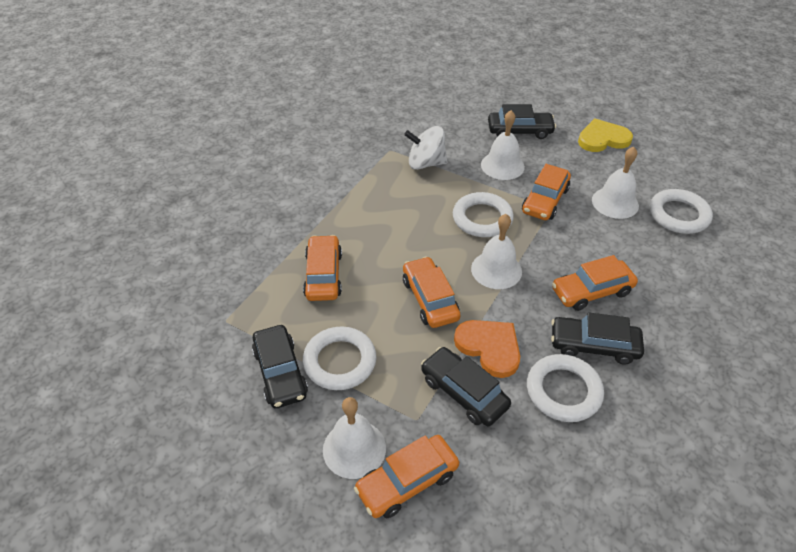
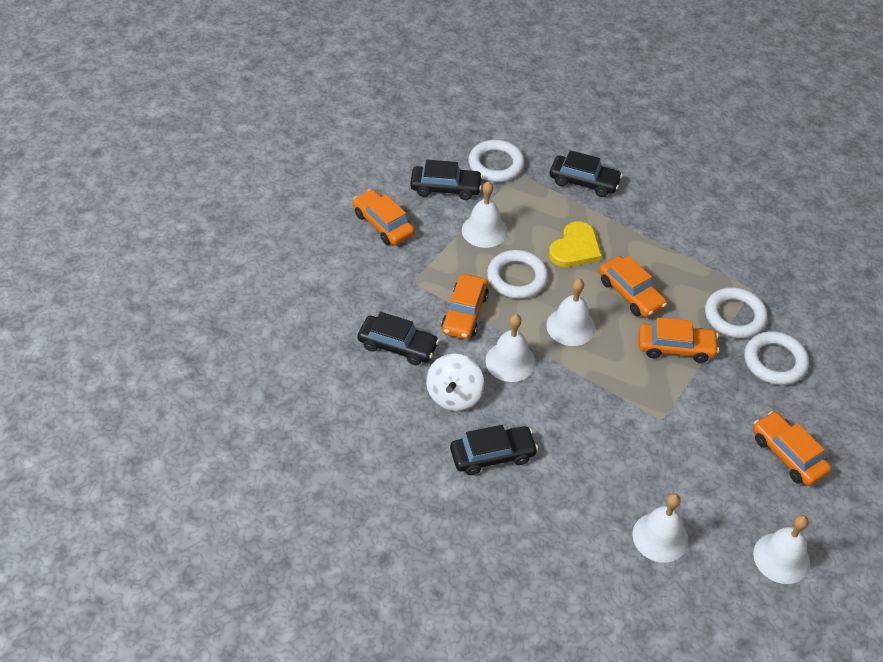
orange heart: 1 -> 0
white bell: 4 -> 5

